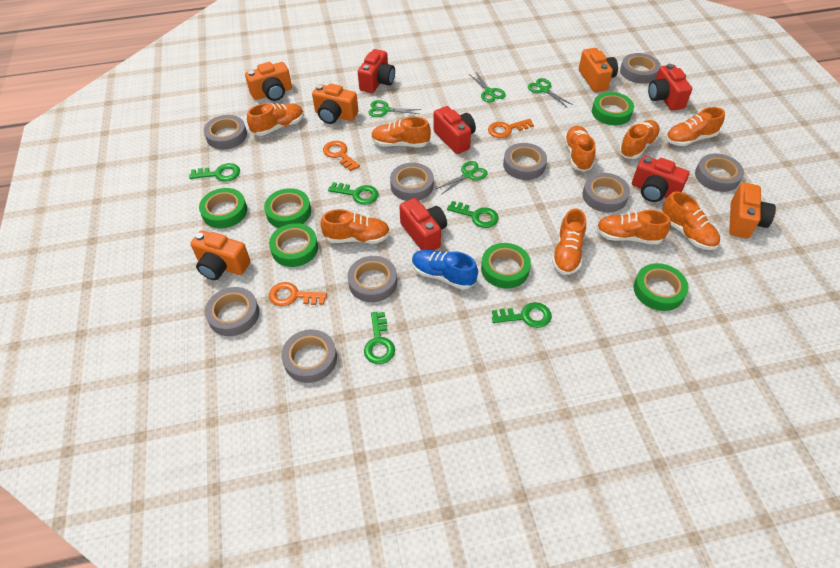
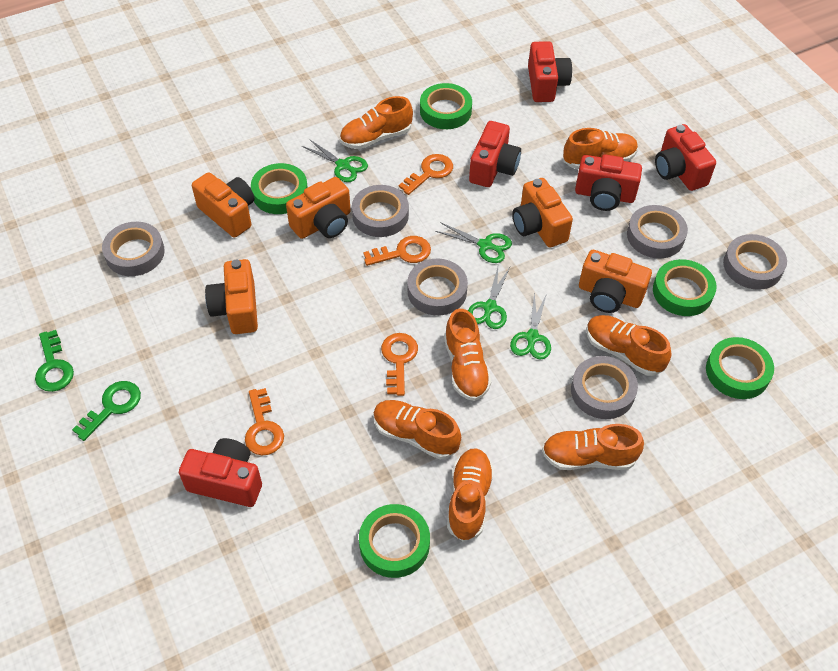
blue shoe: 1 -> 0
green key: 5 -> 2
green tape: 6 -> 5
grey tape: 9 -> 6
orange key: 3 -> 4
orange shoe: 9 -> 7

